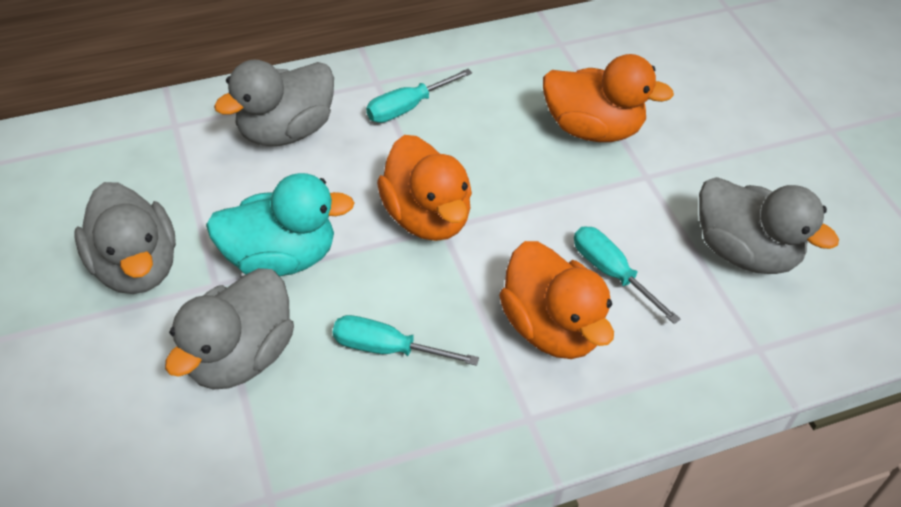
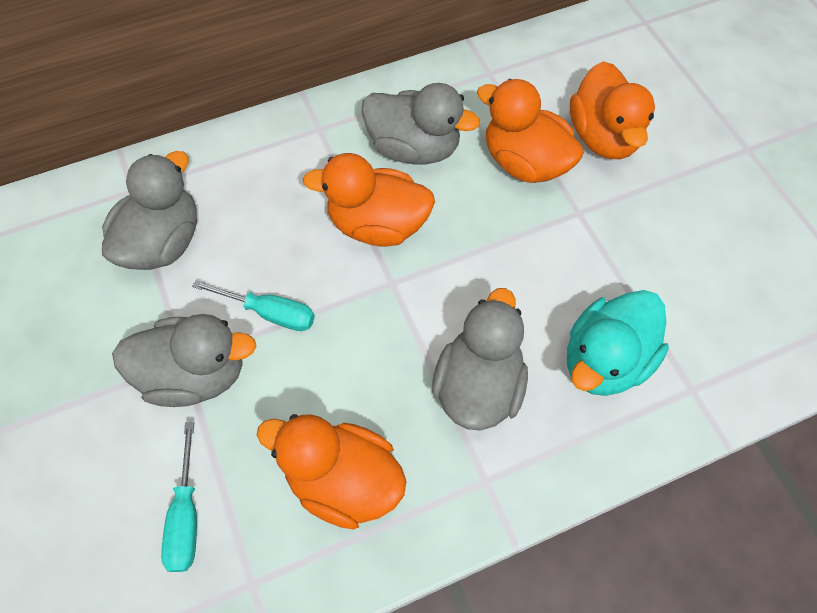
orange duck: 3 -> 4
turquoise screwdriver: 3 -> 2

